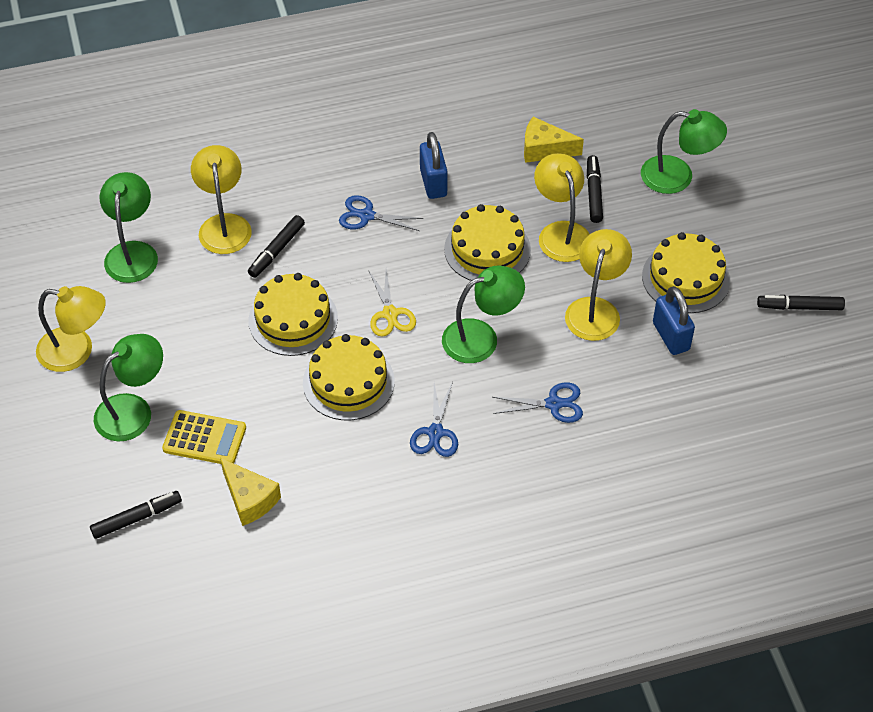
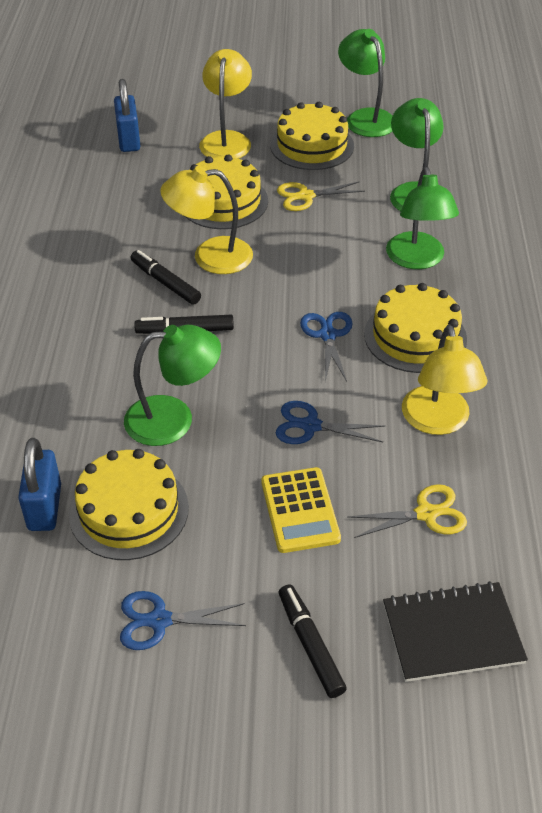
black marker: 4 -> 3
black notebook: 0 -> 1
yellow cheese: 2 -> 0
yellow lamp: 4 -> 3
yellow scissors: 1 -> 2

